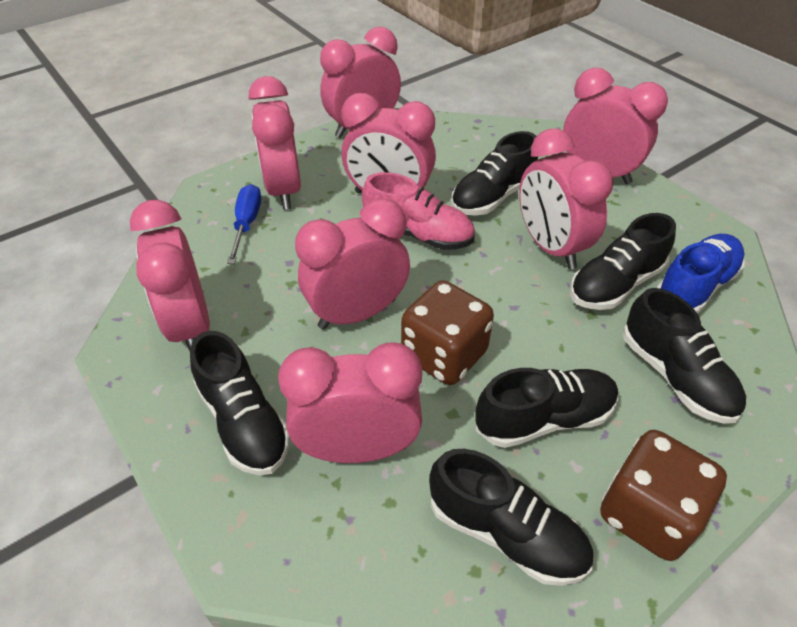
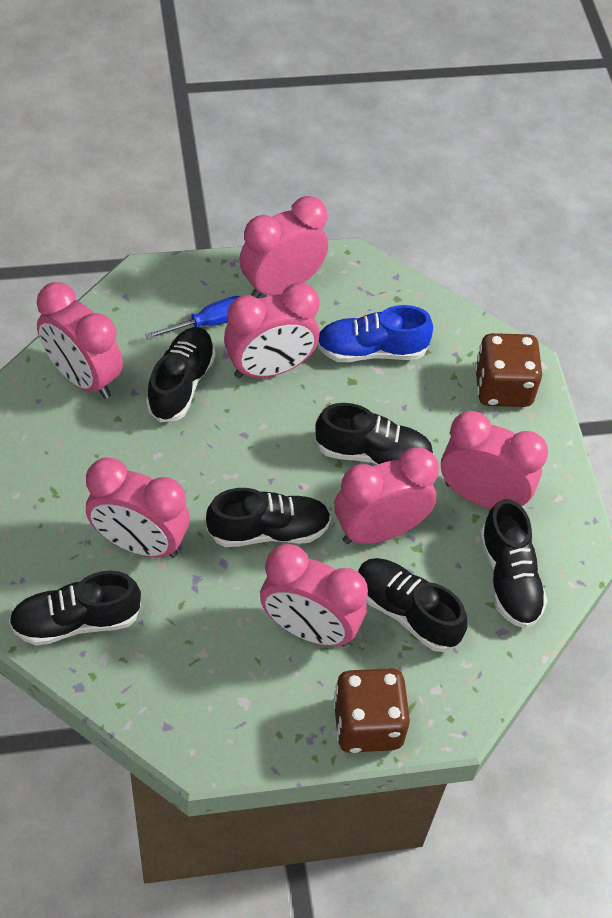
pink clock: 8 -> 7
pink shoe: 1 -> 0

